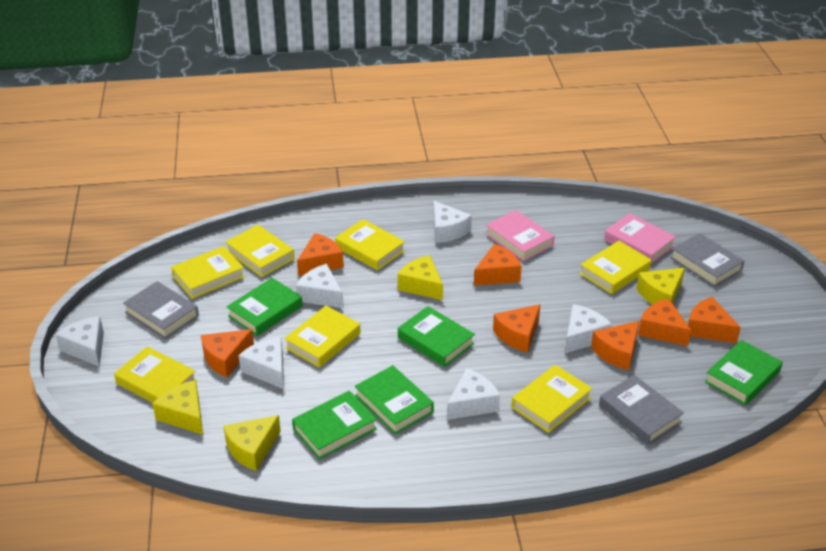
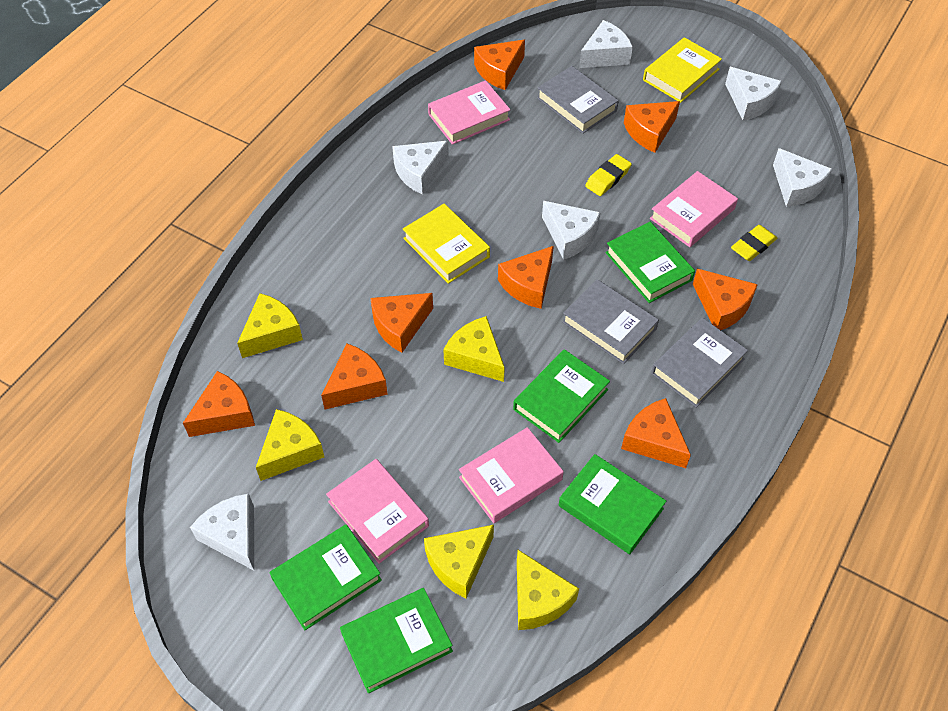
orange cheese: 7 -> 8
pink book: 2 -> 4
yellow book: 7 -> 2
yellow cheese: 4 -> 5
yellow eraser: 0 -> 2

